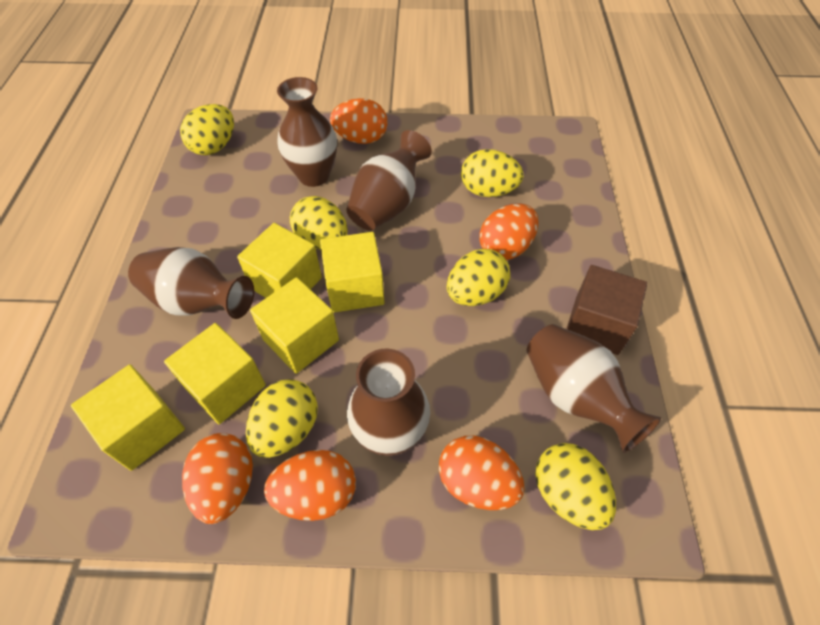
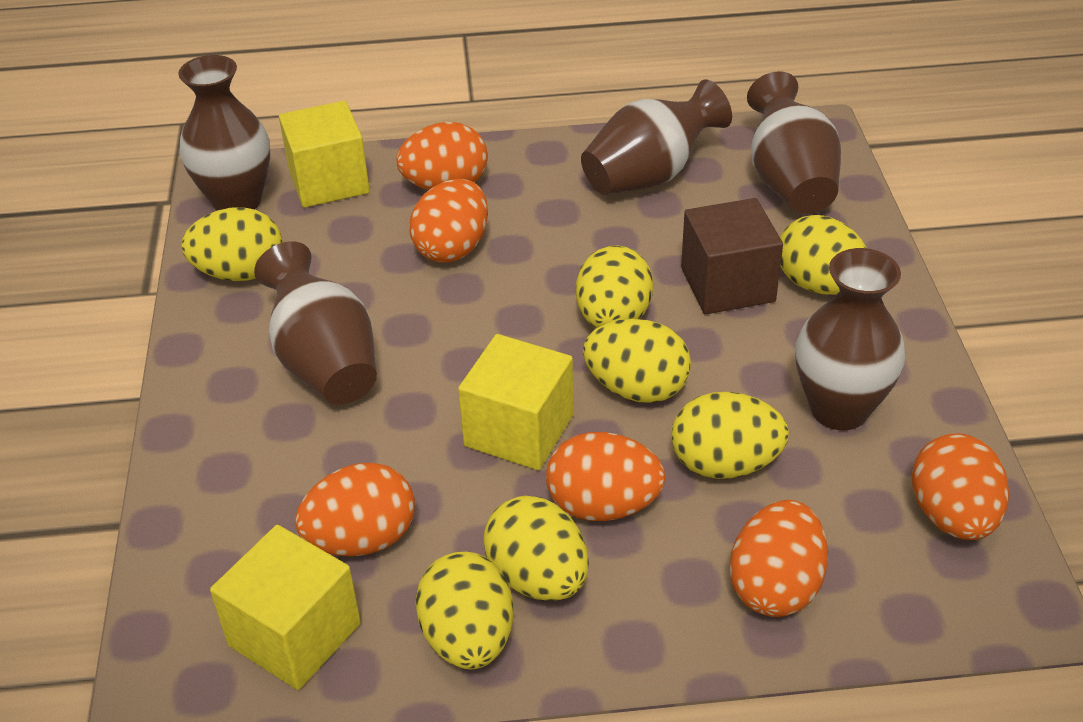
orange egg: 5 -> 6
yellow cube: 5 -> 3
yellow egg: 6 -> 7

